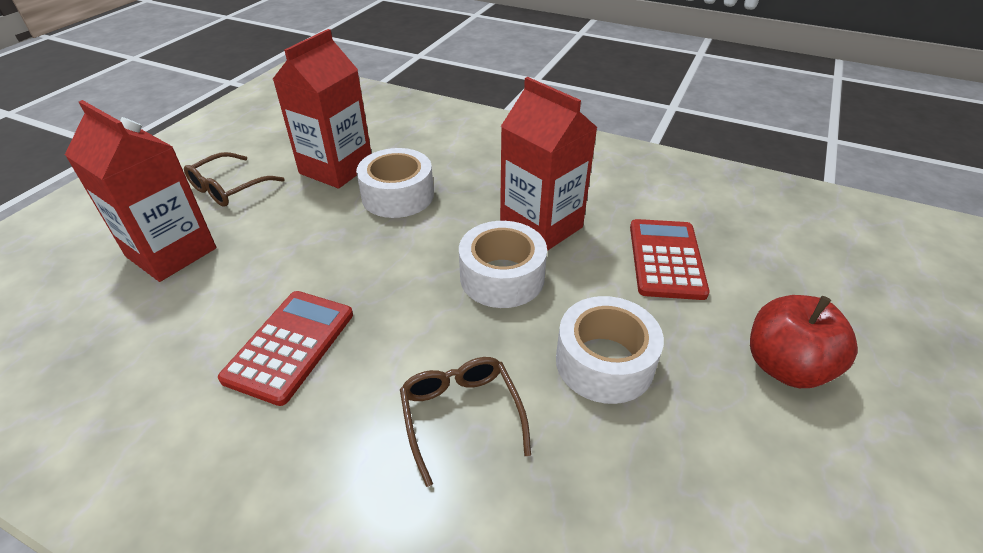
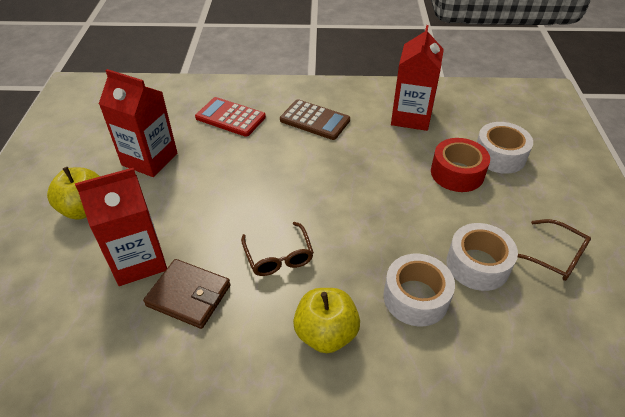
brown calculator: 0 -> 1
brown wallet: 0 -> 1
red apple: 1 -> 0
red calculator: 2 -> 1
red tape: 0 -> 1
yellow apple: 0 -> 2

